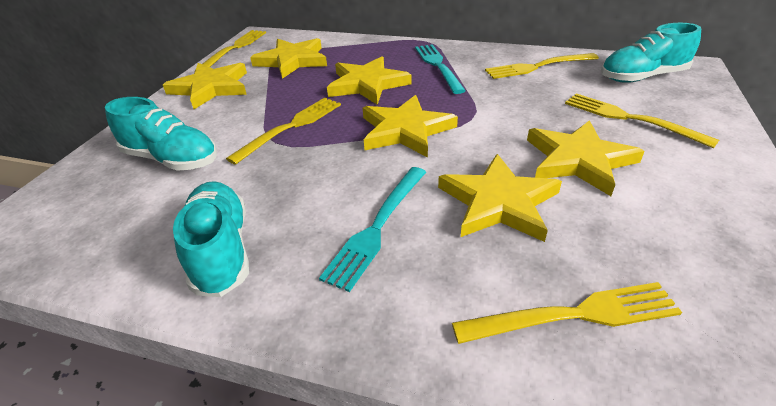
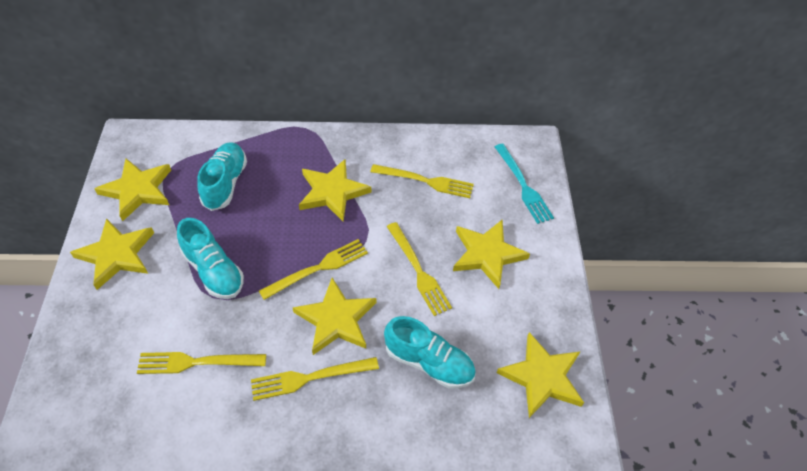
turquoise fork: 2 -> 1

